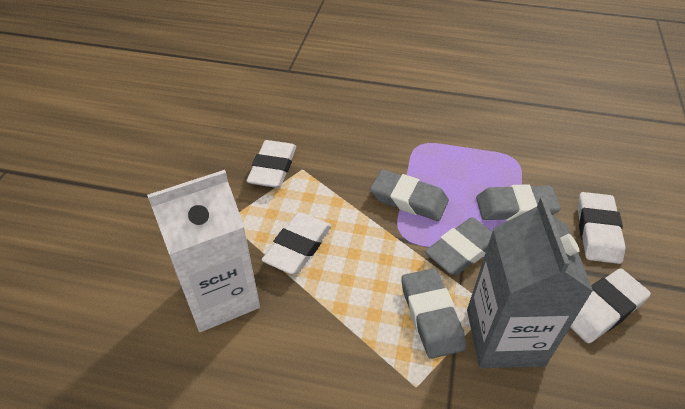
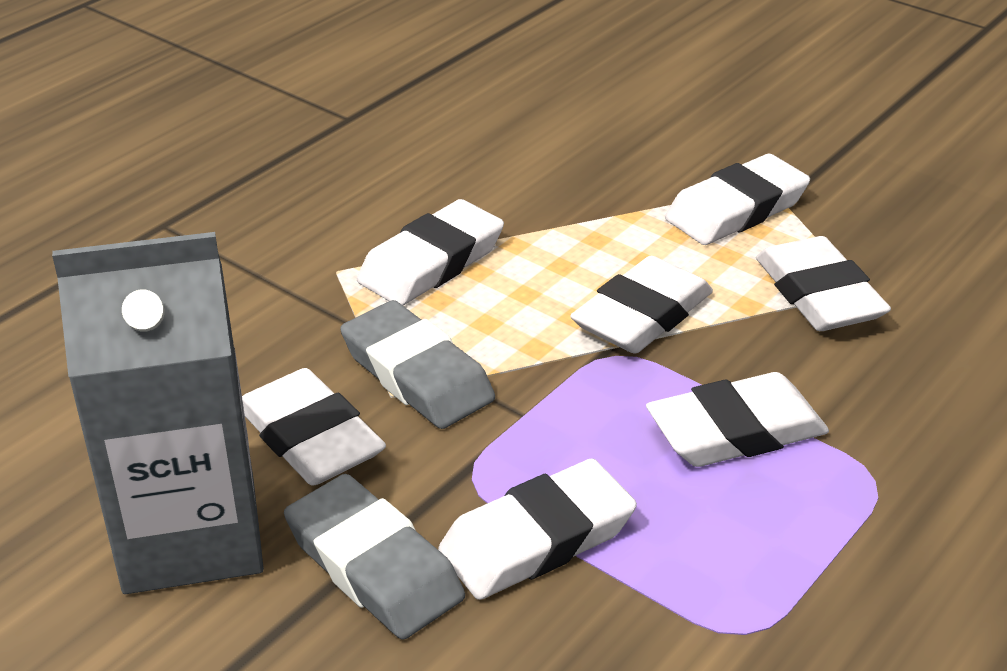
grey eraser: 4 -> 2
white carton: 1 -> 0
white eraser: 4 -> 7

